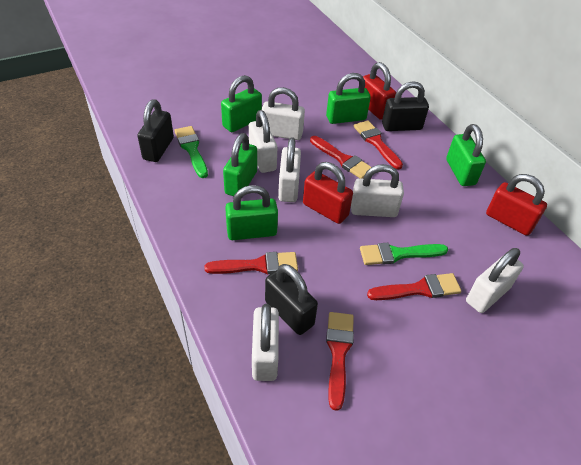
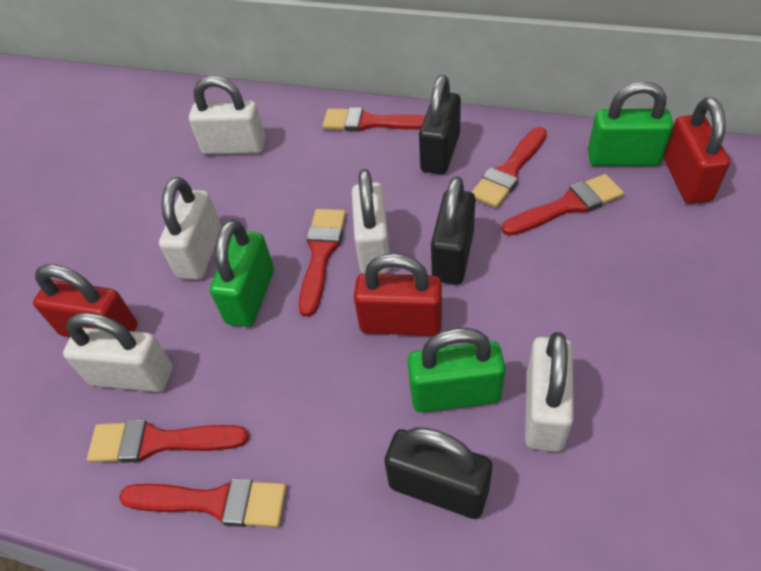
green brush: 2 -> 0
green padlock: 5 -> 3
red brush: 5 -> 6
white padlock: 6 -> 5

